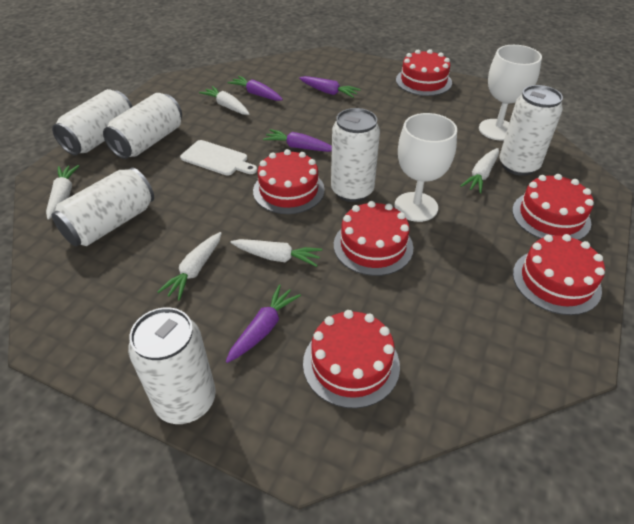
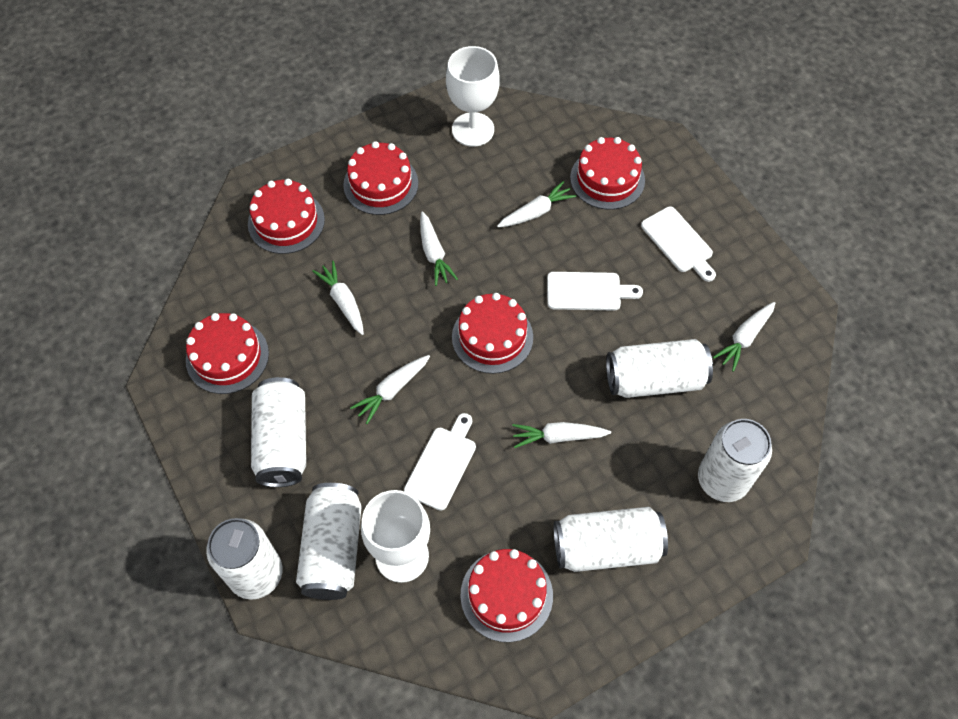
purple carrot: 4 -> 0
white carrot: 5 -> 6
white cutting board: 1 -> 3

